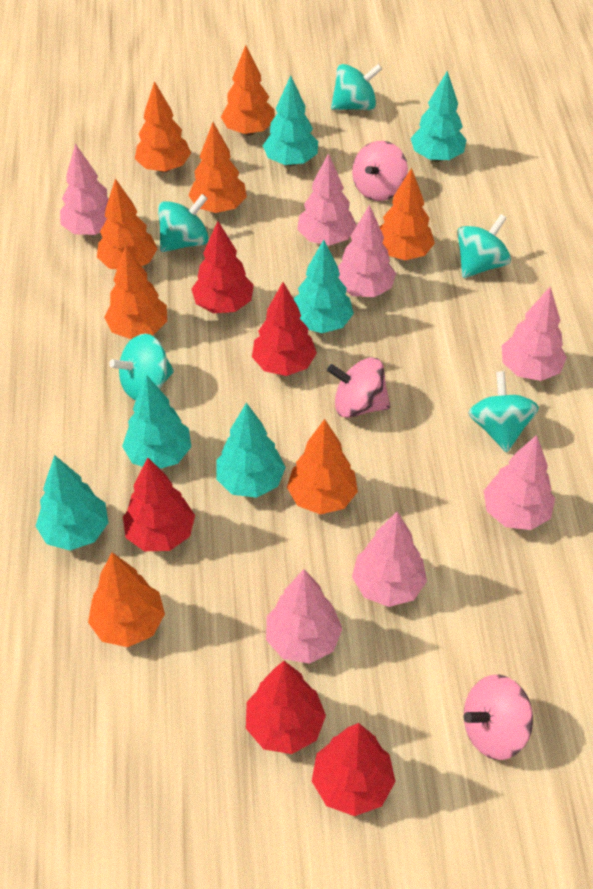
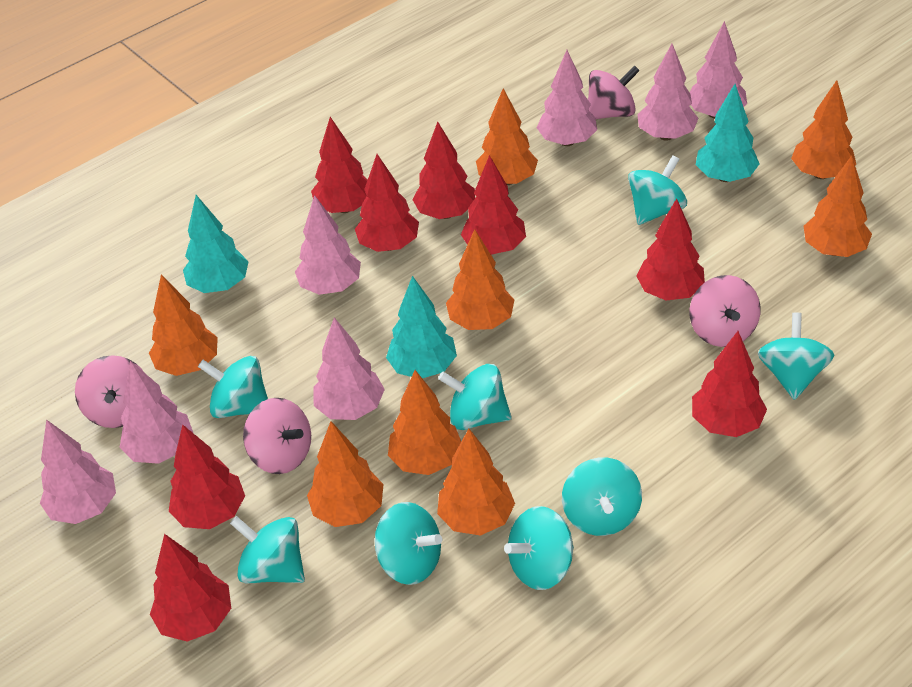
pink spinning top: 3 -> 4
red tree: 5 -> 8
turquoise spinning top: 5 -> 8
turquoise tree: 6 -> 3

